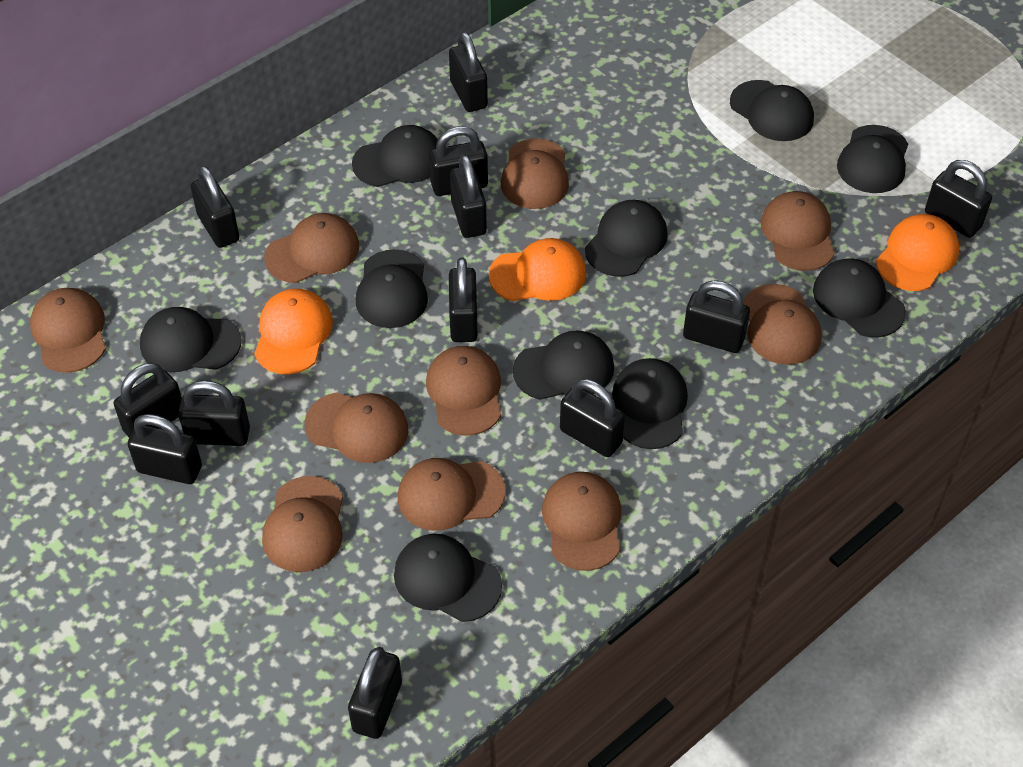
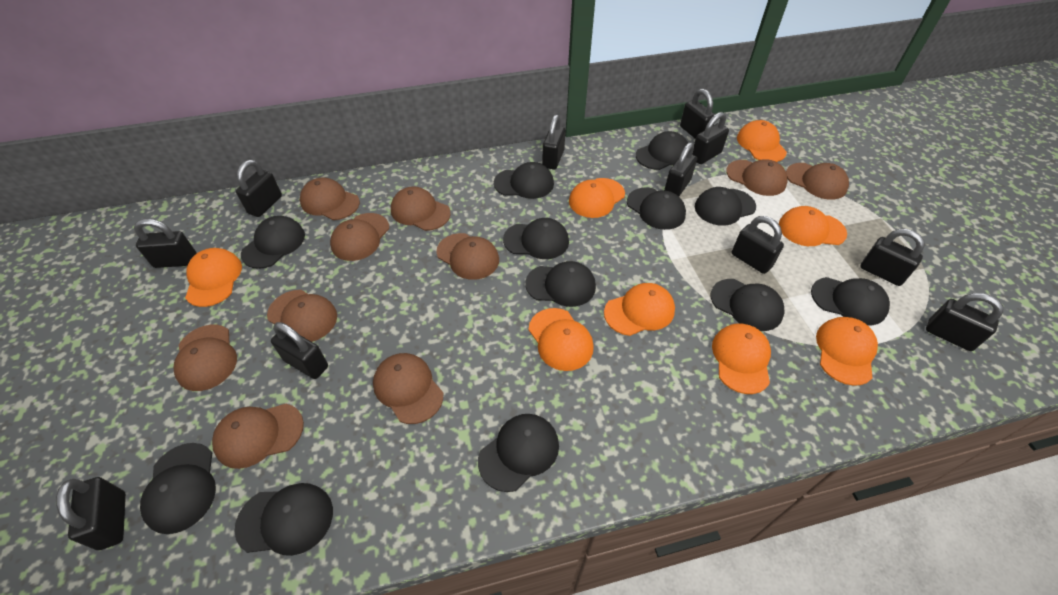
black cap: 10 -> 12
black padlock: 12 -> 11
orange cap: 3 -> 8

